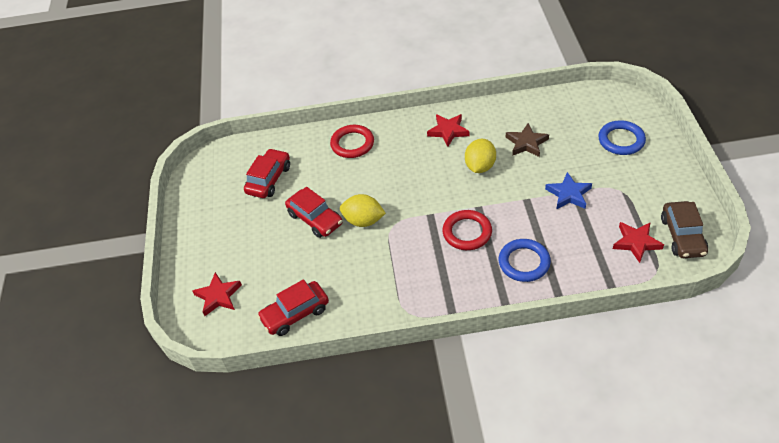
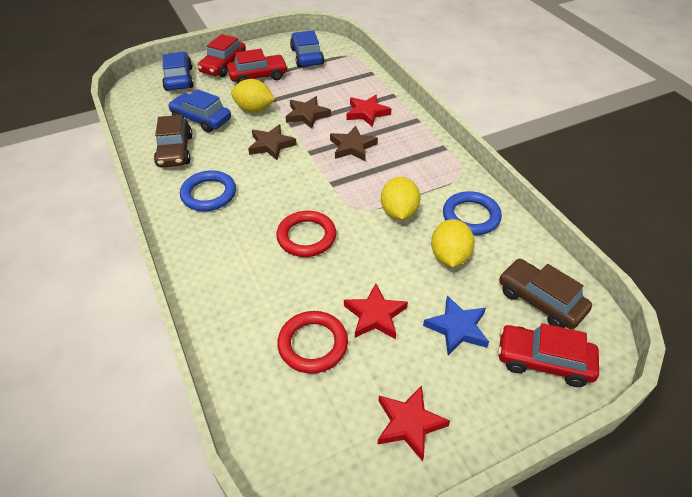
blue car: 0 -> 3
brown car: 1 -> 2
brown star: 1 -> 3
yellow lemon: 2 -> 3

